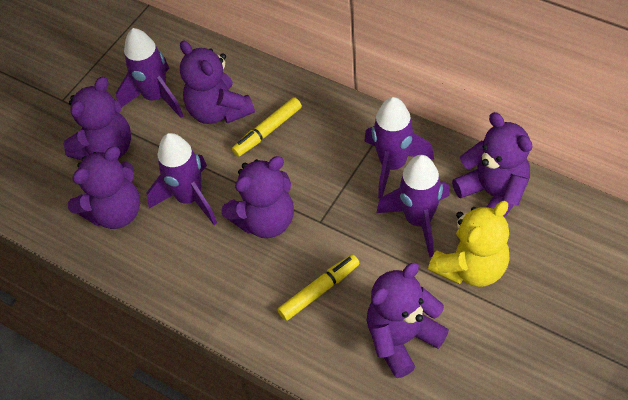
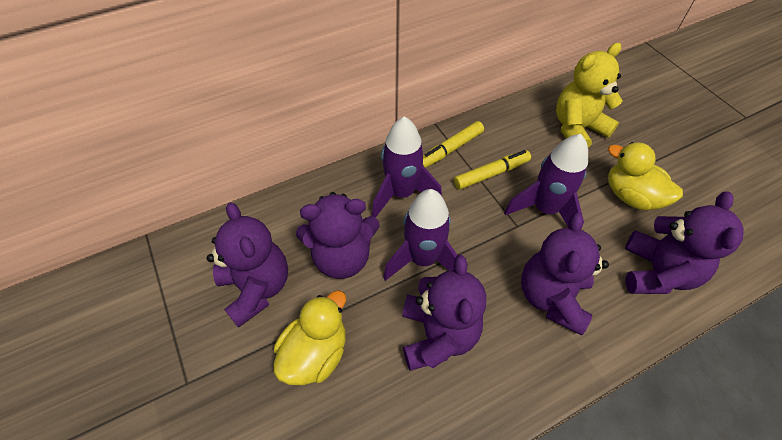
purple rocket: 4 -> 3
purple teddy bear: 6 -> 5
yellow duck: 0 -> 2

